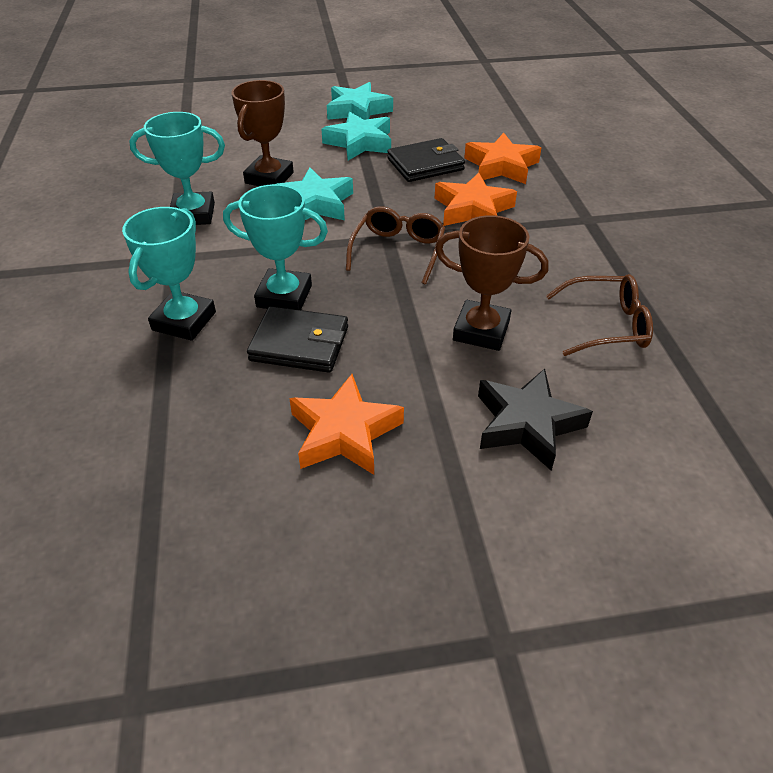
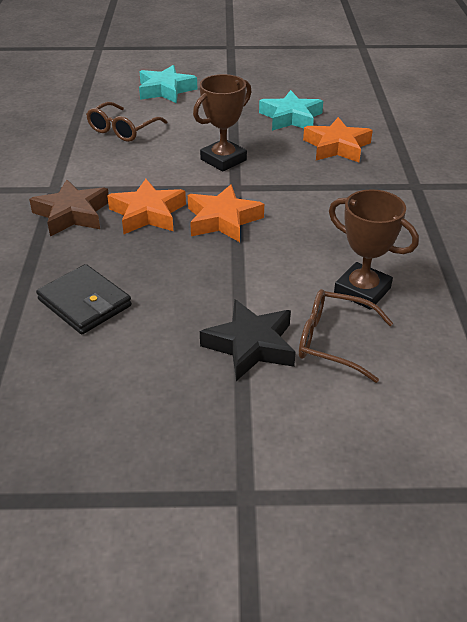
black wallet: 2 -> 1
brown star: 0 -> 1
turquoise star: 3 -> 2
turquoise trophy: 3 -> 0

